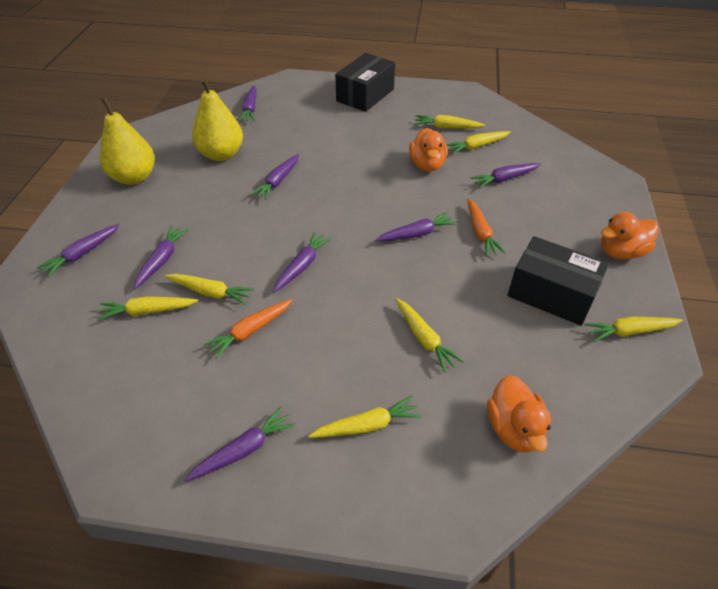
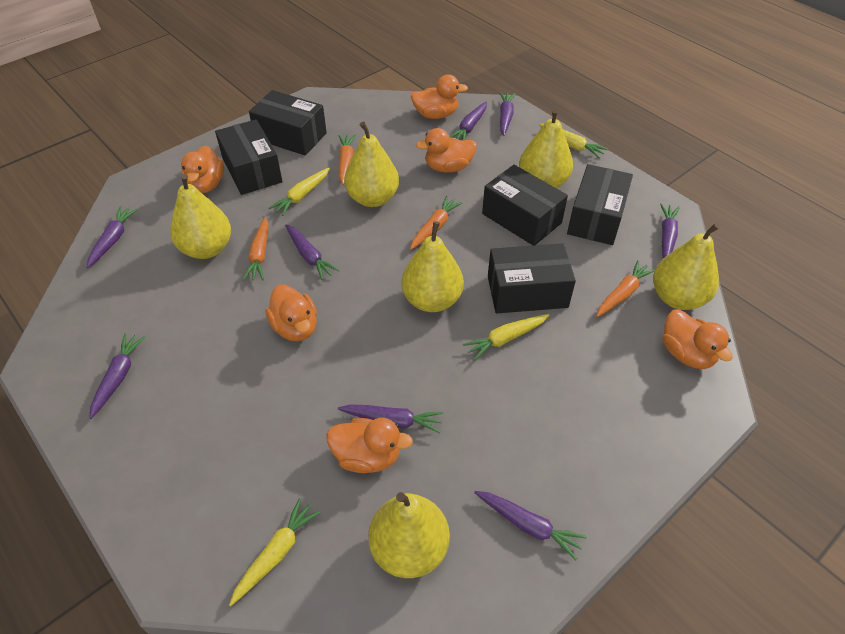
black box: 2 -> 5
orange carrot: 2 -> 4
orange duck: 3 -> 6
yellow carrot: 7 -> 4
yellow pear: 2 -> 6

